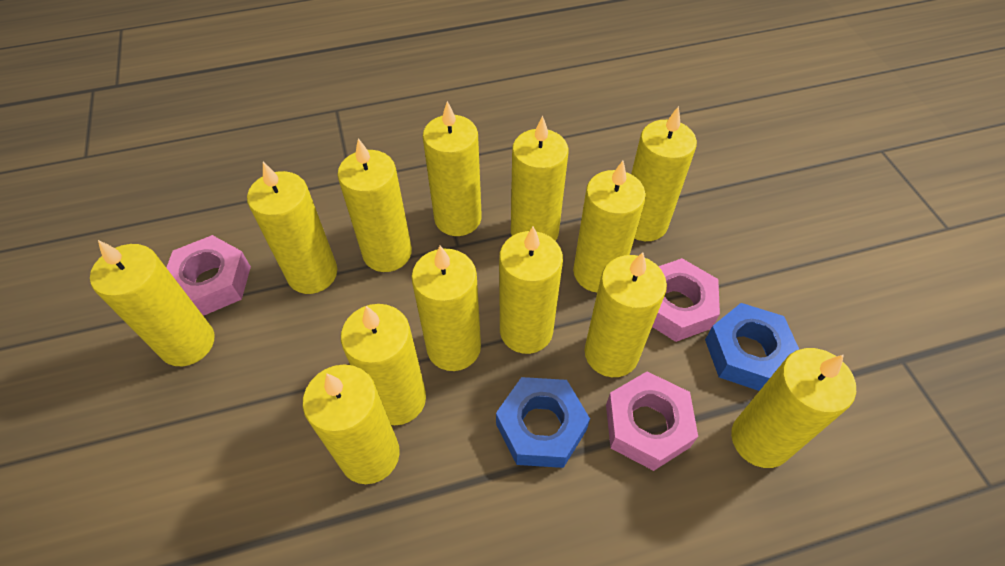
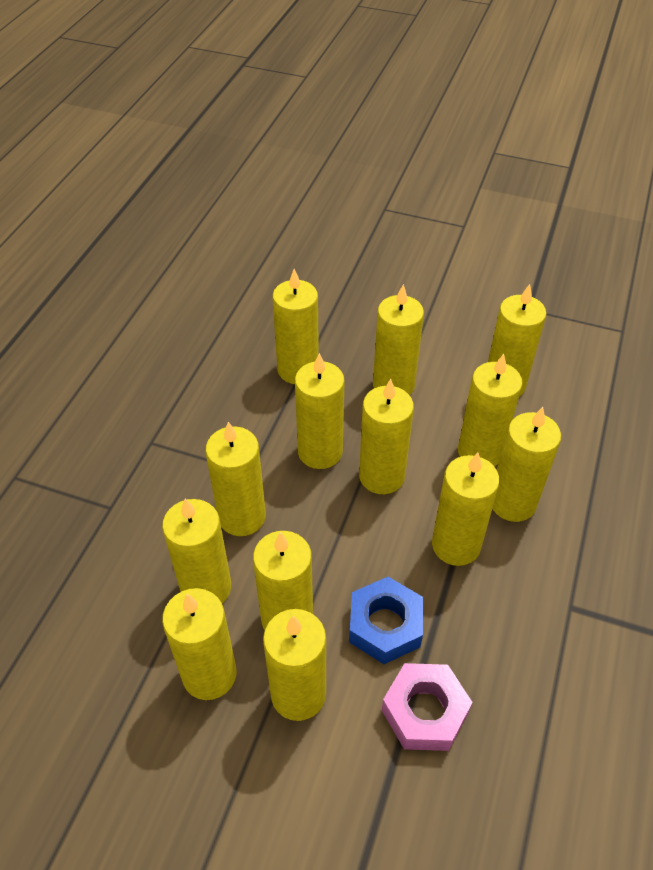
blue nut: 2 -> 1
pink nut: 3 -> 1

